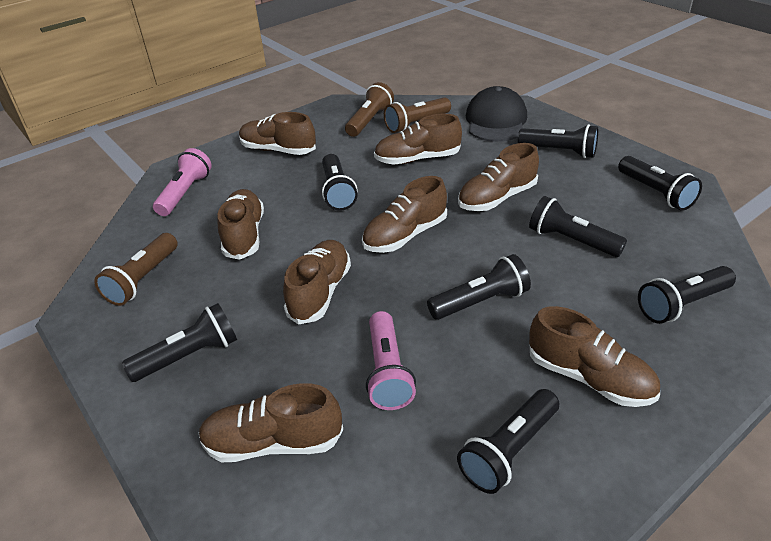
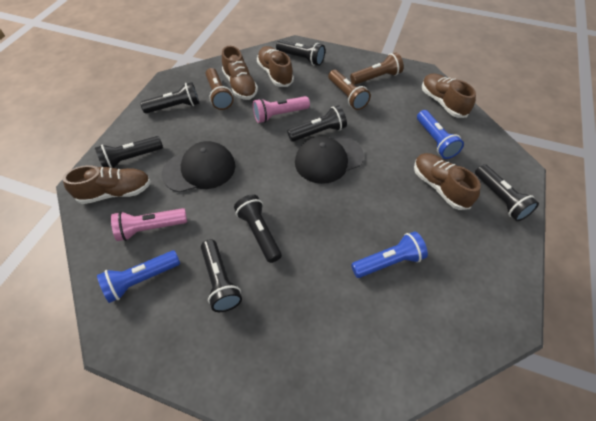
black cap: 1 -> 2
black flashlight: 8 -> 7
blue flashlight: 0 -> 3
brown shoe: 8 -> 5

